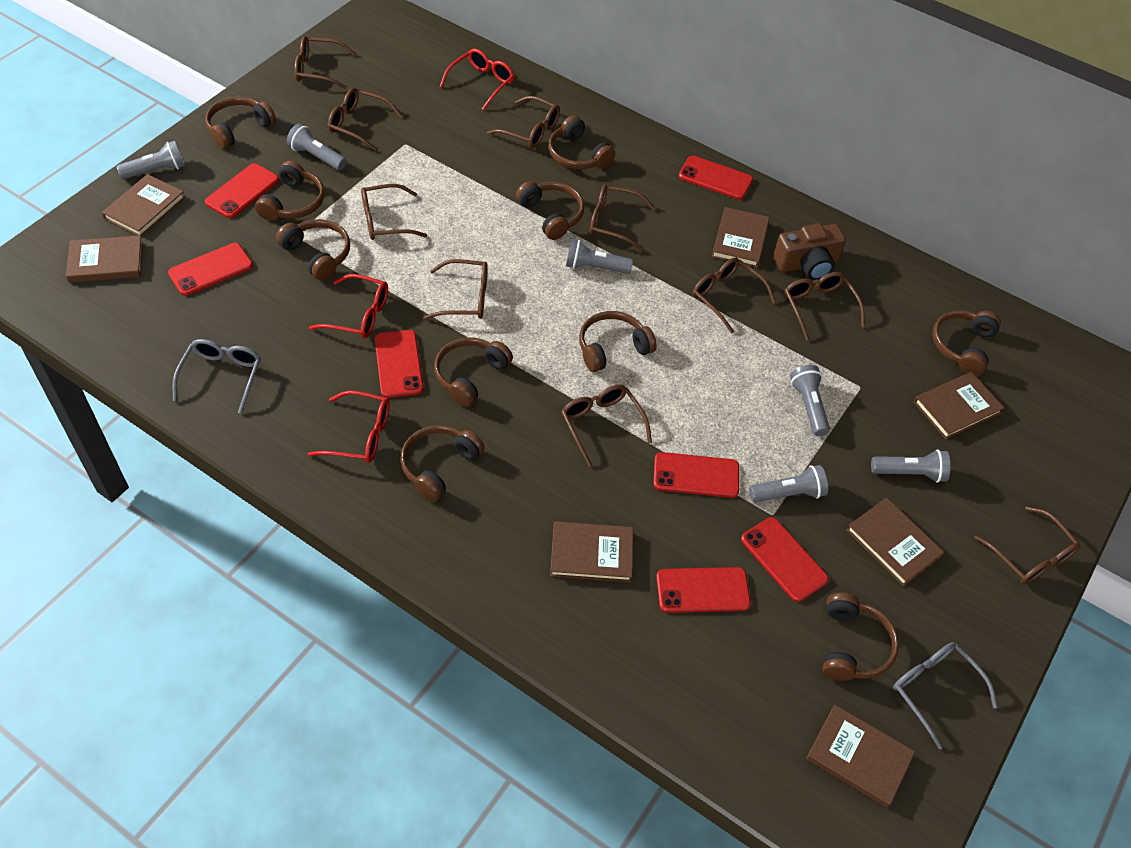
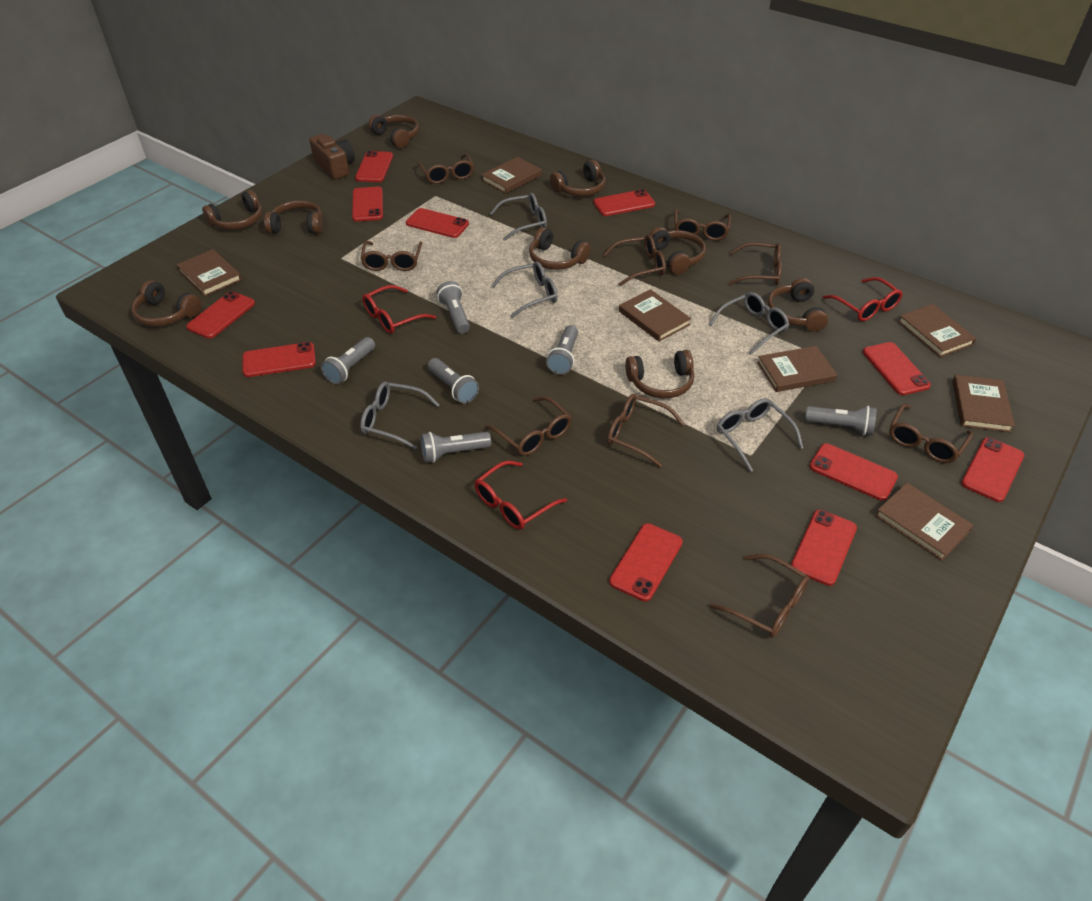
brown glasses: 10 -> 9
brown headphones: 10 -> 9
grey glasses: 2 -> 5
red phone: 7 -> 11

